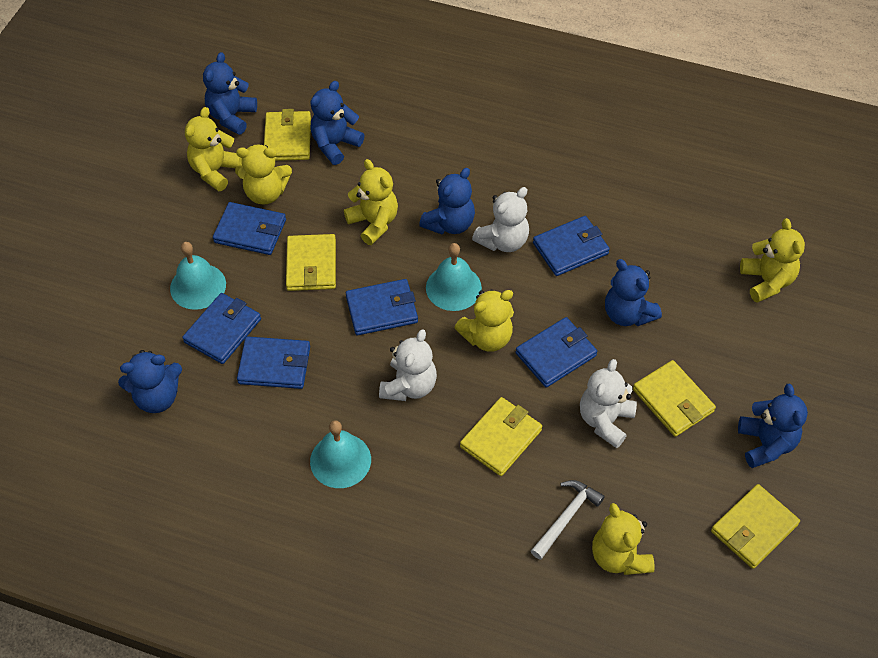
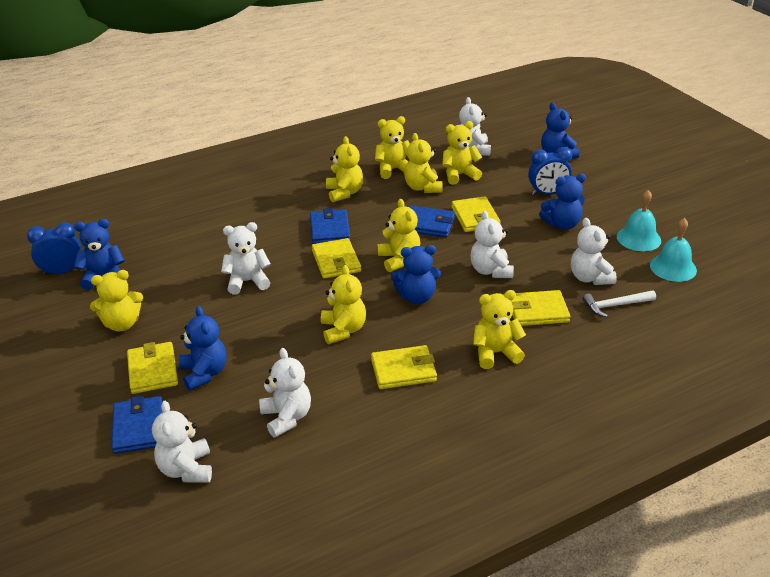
blue clock: 0 -> 2
blue teddy bear: 6 -> 5
blue wallet: 6 -> 3
turquoise bell: 3 -> 2
white teddy bear: 3 -> 6
yellow teddy bear: 6 -> 8

